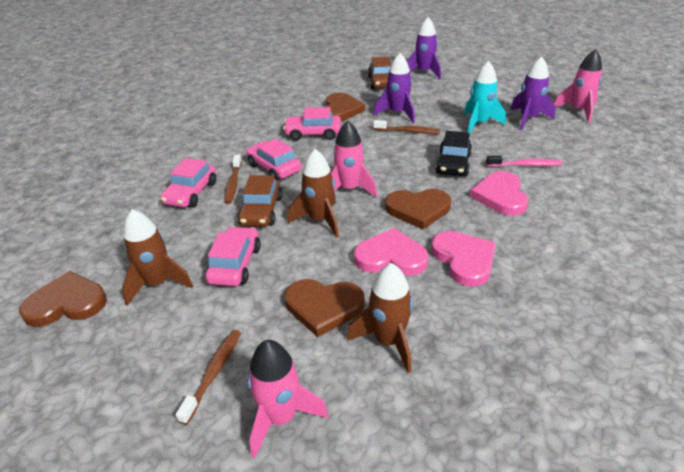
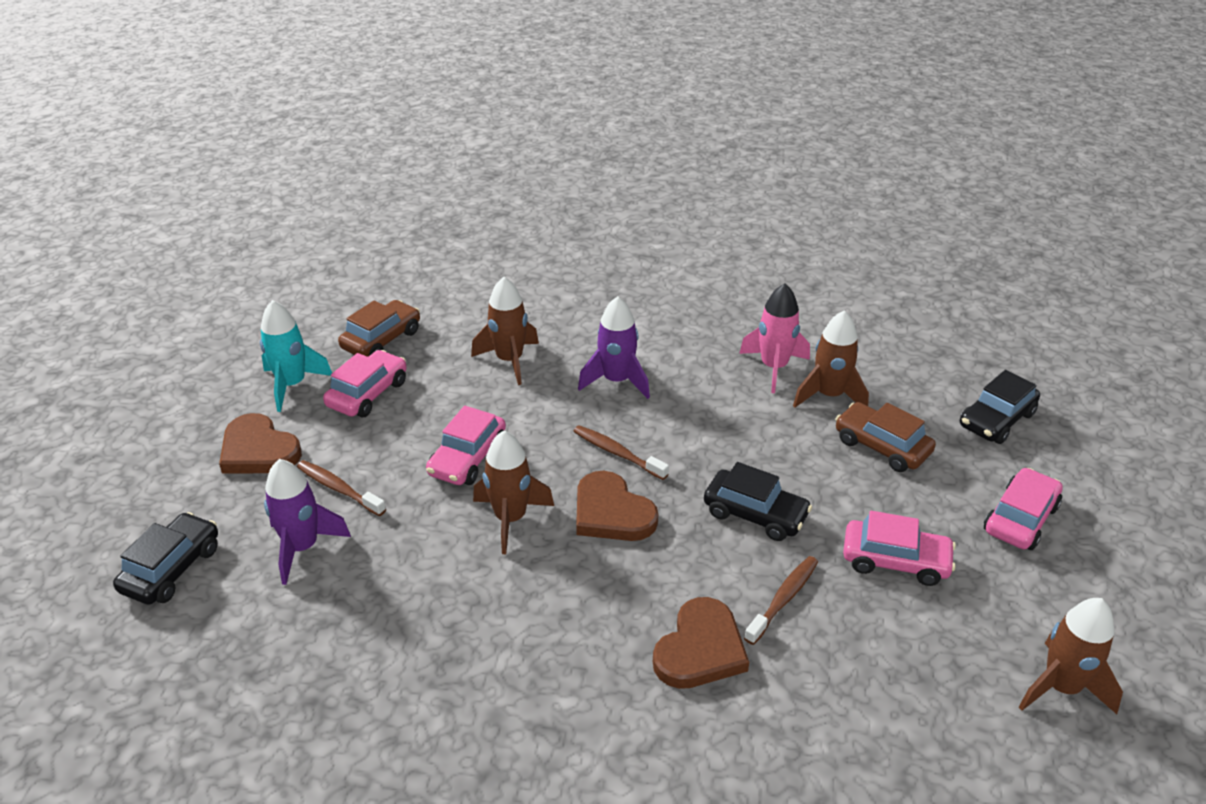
black car: 1 -> 3
brown heart: 4 -> 3
brown rocket: 3 -> 4
pink heart: 3 -> 0
pink rocket: 3 -> 1
pink toothbrush: 1 -> 0
purple rocket: 3 -> 2

